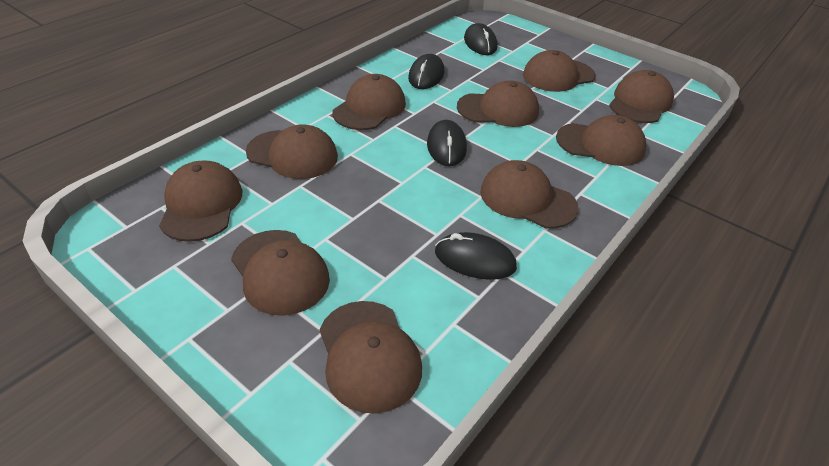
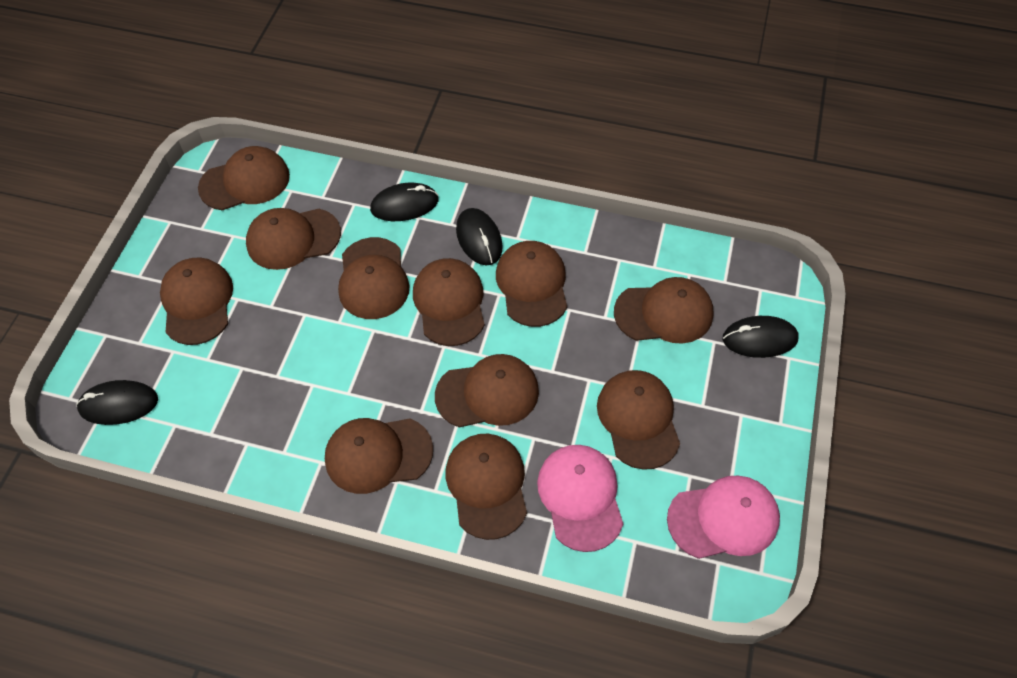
brown cap: 10 -> 11
pink cap: 0 -> 2

